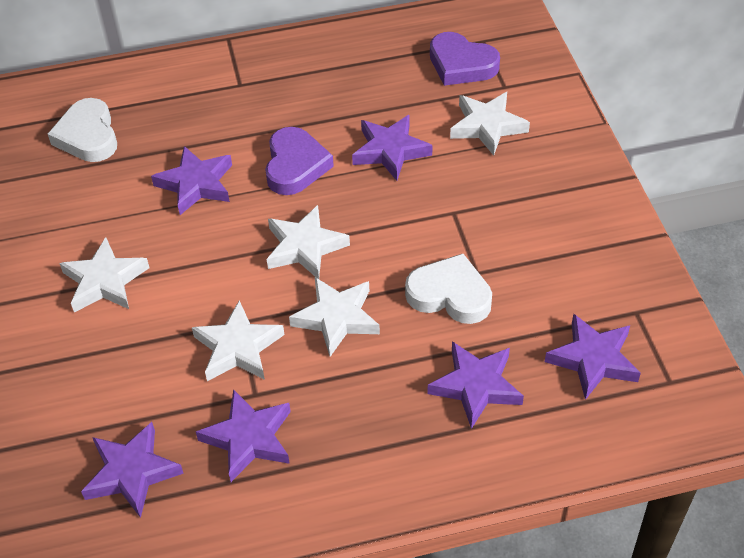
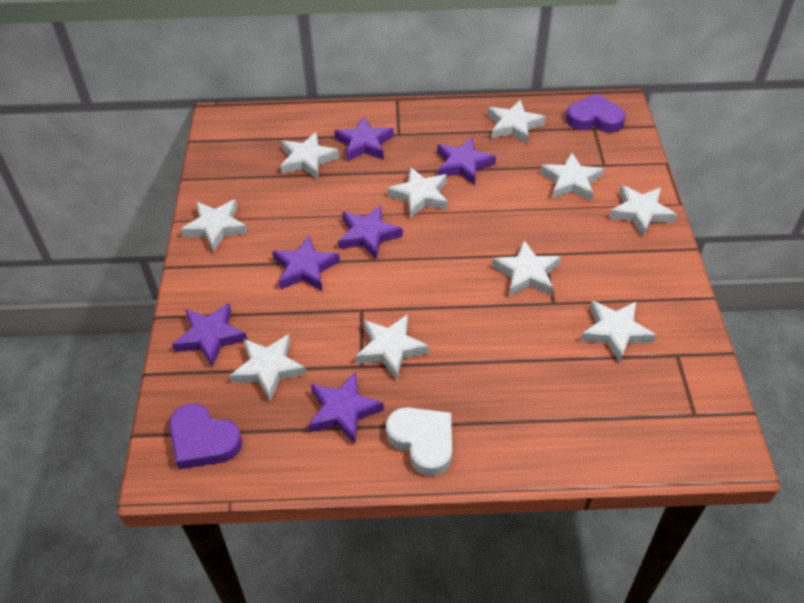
white heart: 2 -> 1
white star: 5 -> 10

